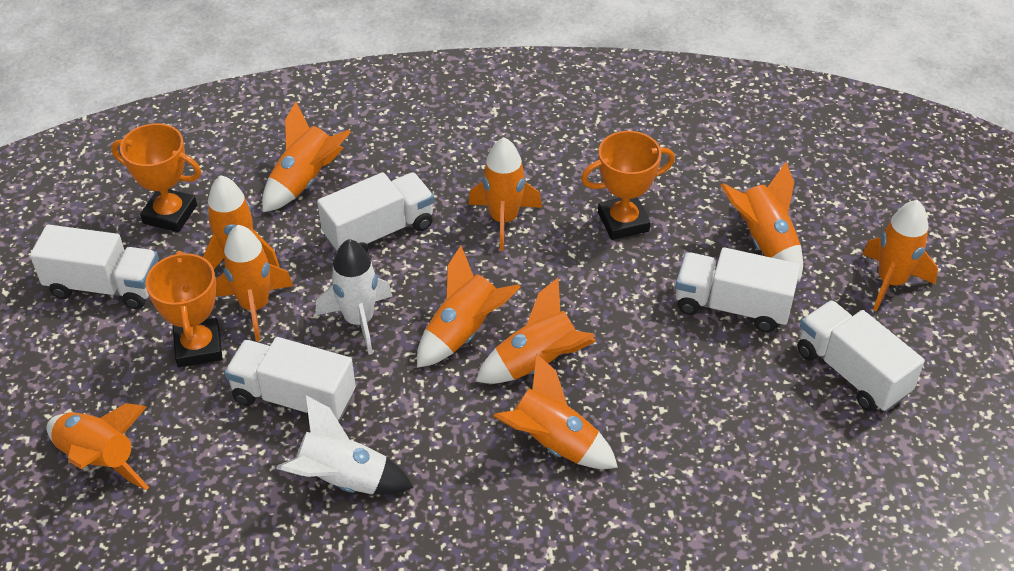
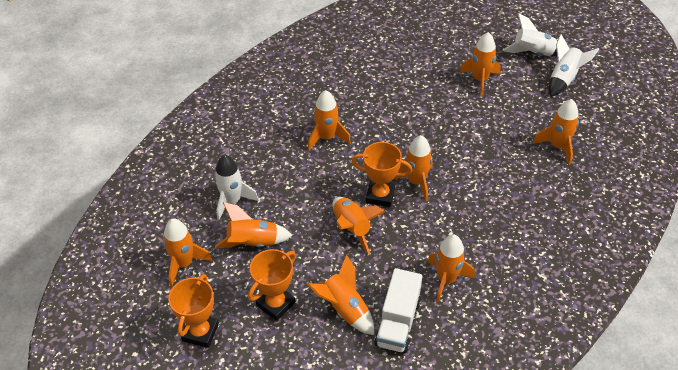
orange rocket: 10 -> 9
white rocket: 2 -> 3
white truck: 5 -> 1

